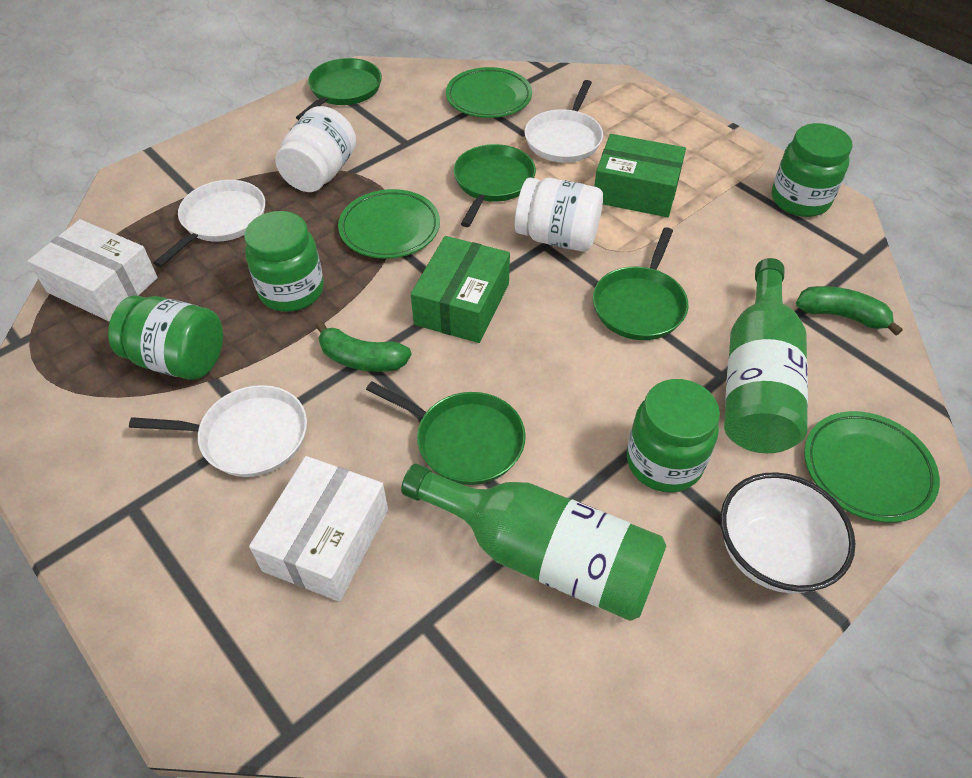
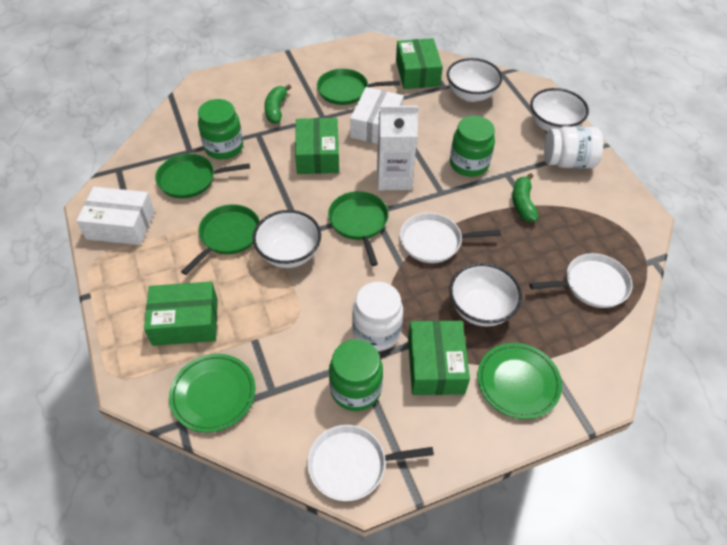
green bottle: 2 -> 0
green box: 2 -> 4
green jar: 4 -> 3
green plate: 3 -> 2
white bowl: 1 -> 4
white carton: 0 -> 1

